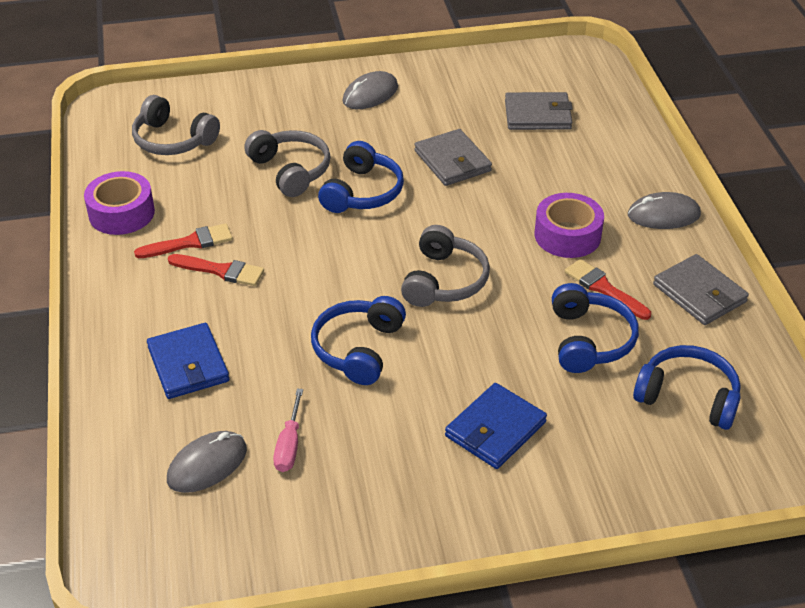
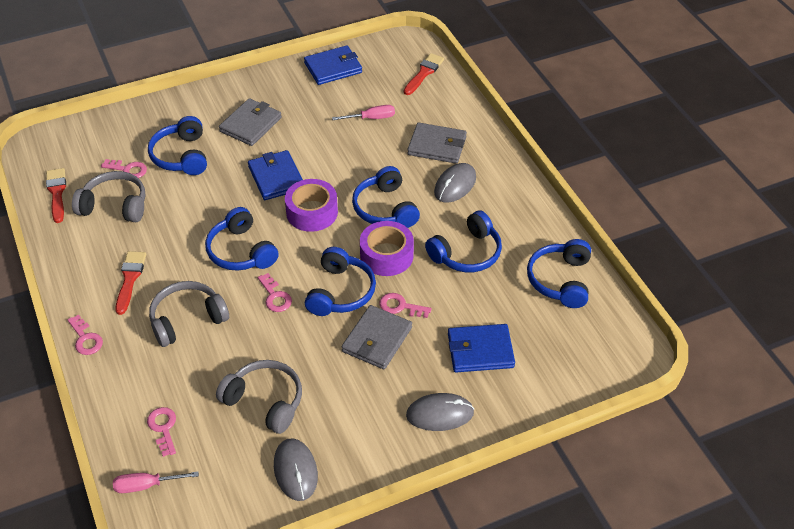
blue headphones: 4 -> 6
blue wallet: 2 -> 3
pink key: 0 -> 5
pink screwdriver: 1 -> 2

